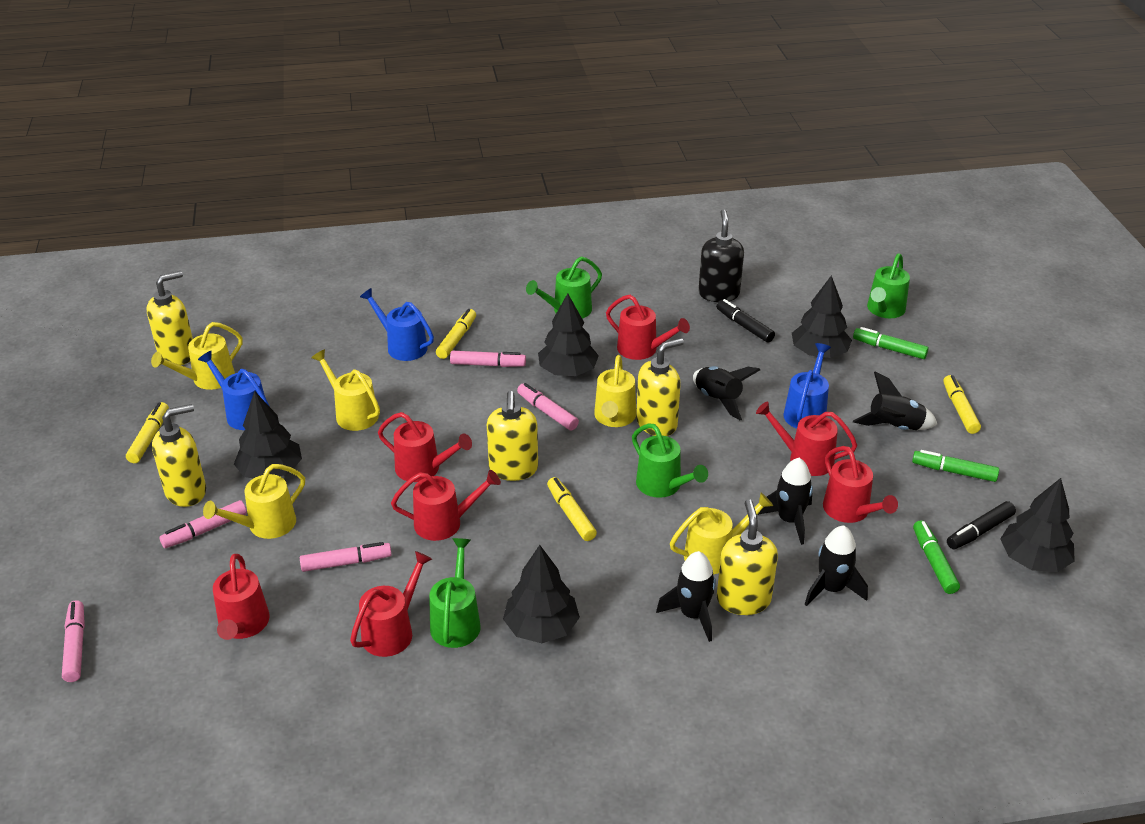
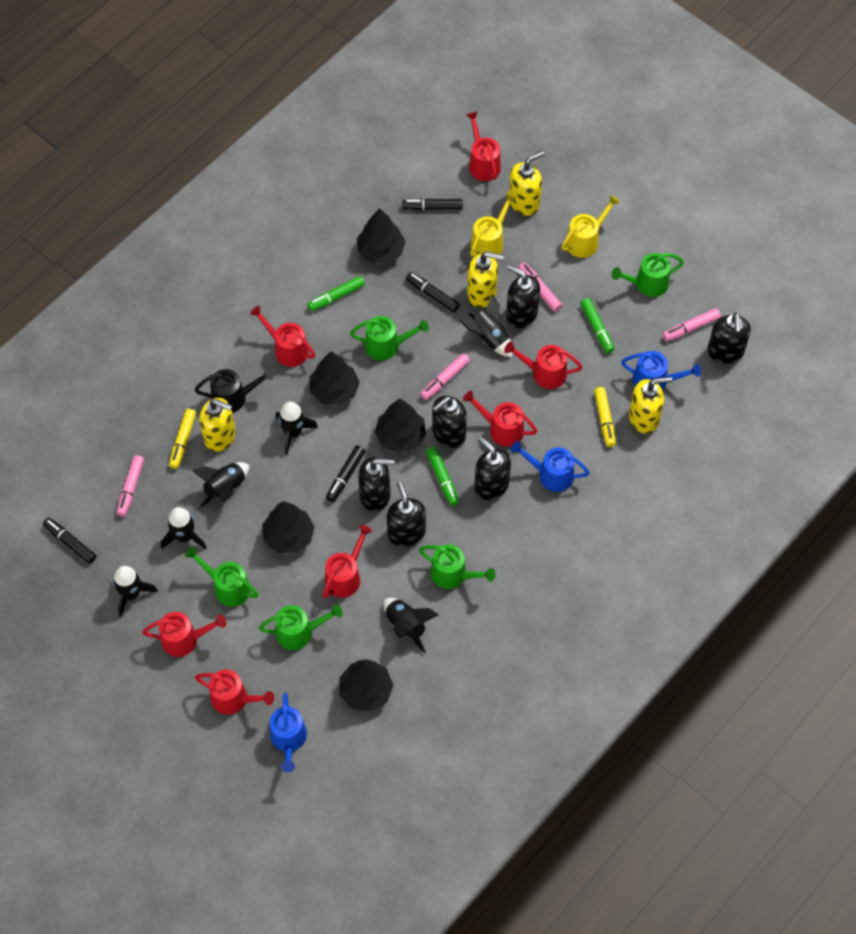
black marker: 2 -> 4
black rocket: 5 -> 6
black soap dispenser: 1 -> 6
black watering can: 0 -> 1
green watering can: 4 -> 5
pink marker: 5 -> 4
yellow marker: 4 -> 2
yellow soap dispenser: 5 -> 4
yellow watering can: 5 -> 2

